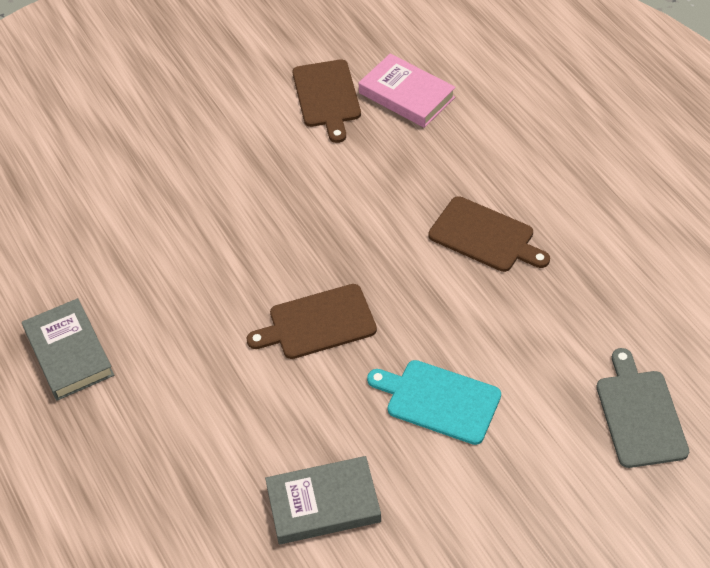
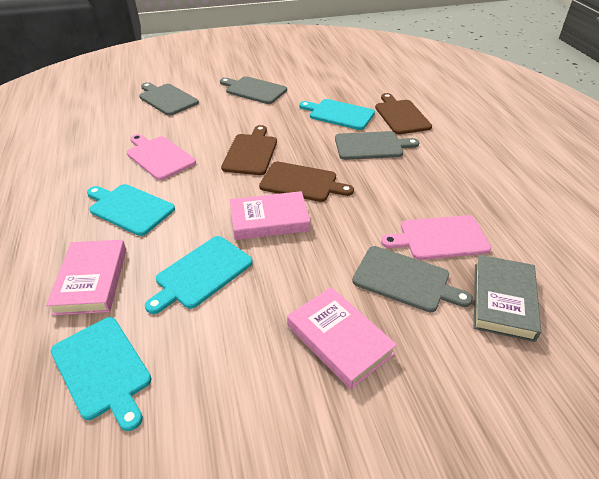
grey book: 2 -> 1
grey cutting board: 1 -> 4
pink book: 1 -> 3
pink cutting board: 0 -> 2
turquoise cutting board: 1 -> 4

